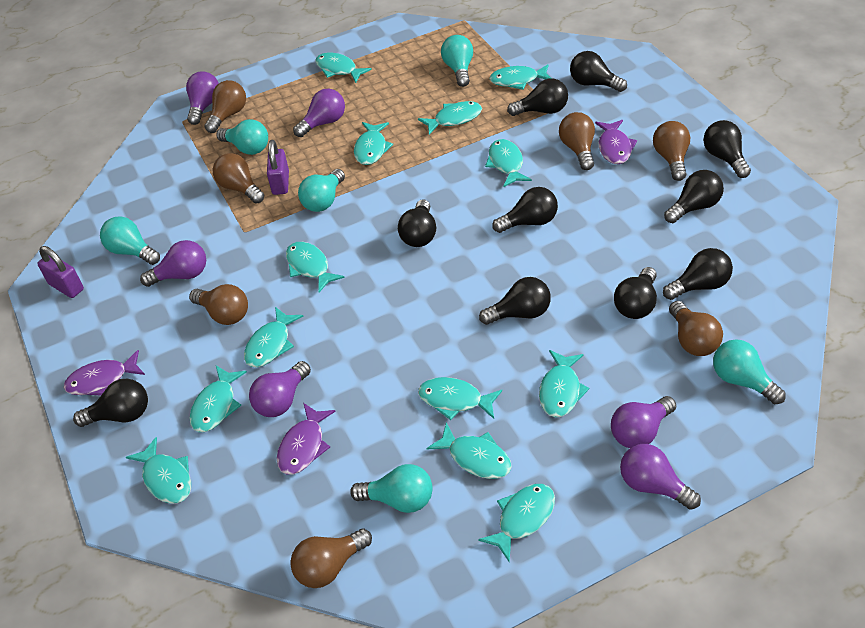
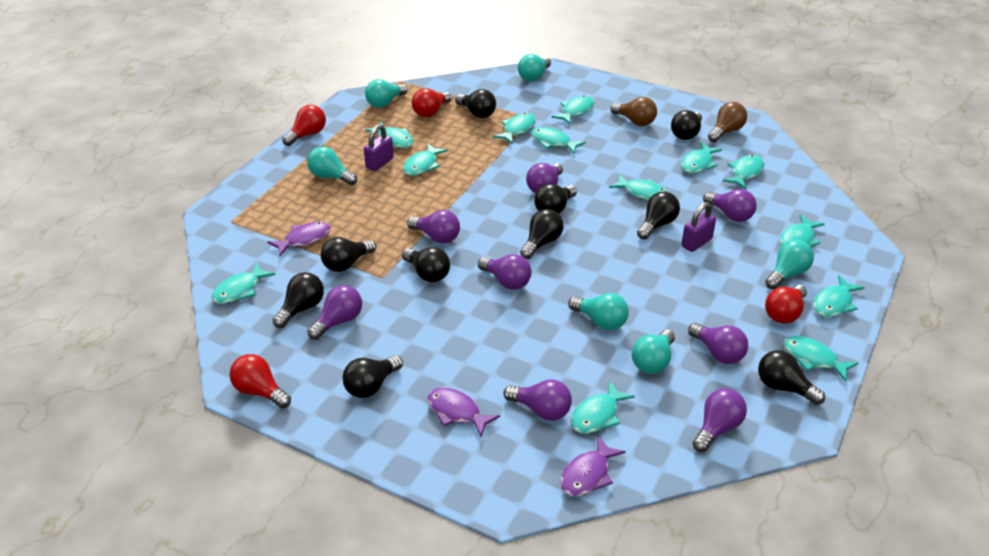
brown light bulb: 7 -> 2
purple light bulb: 6 -> 8
red light bulb: 0 -> 4

